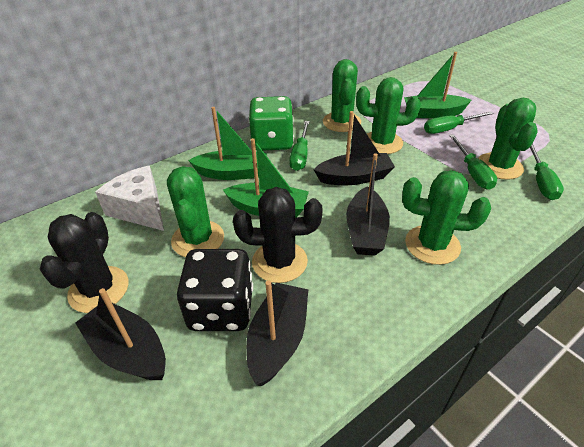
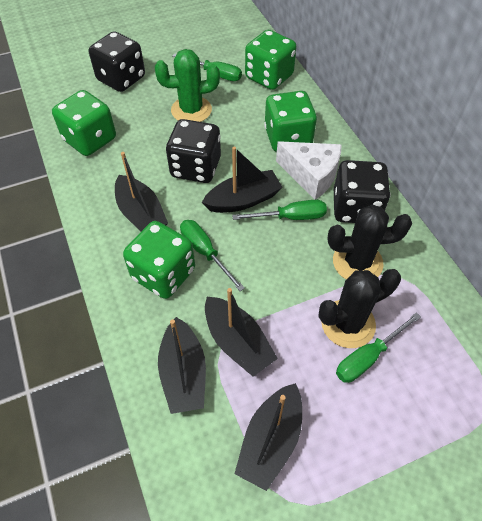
black boat: 4 -> 5
black dice: 1 -> 3
green boat: 3 -> 0
green cactus: 5 -> 1
green dice: 1 -> 4

